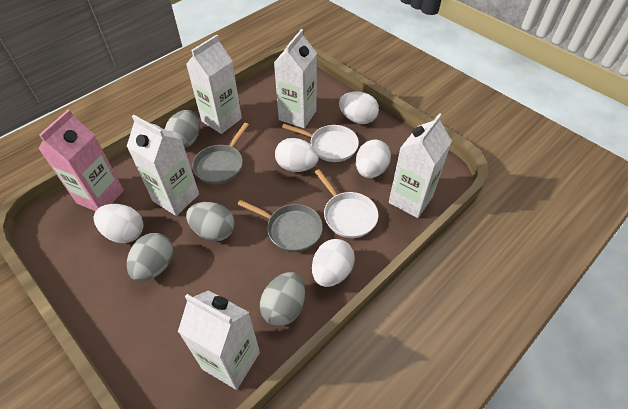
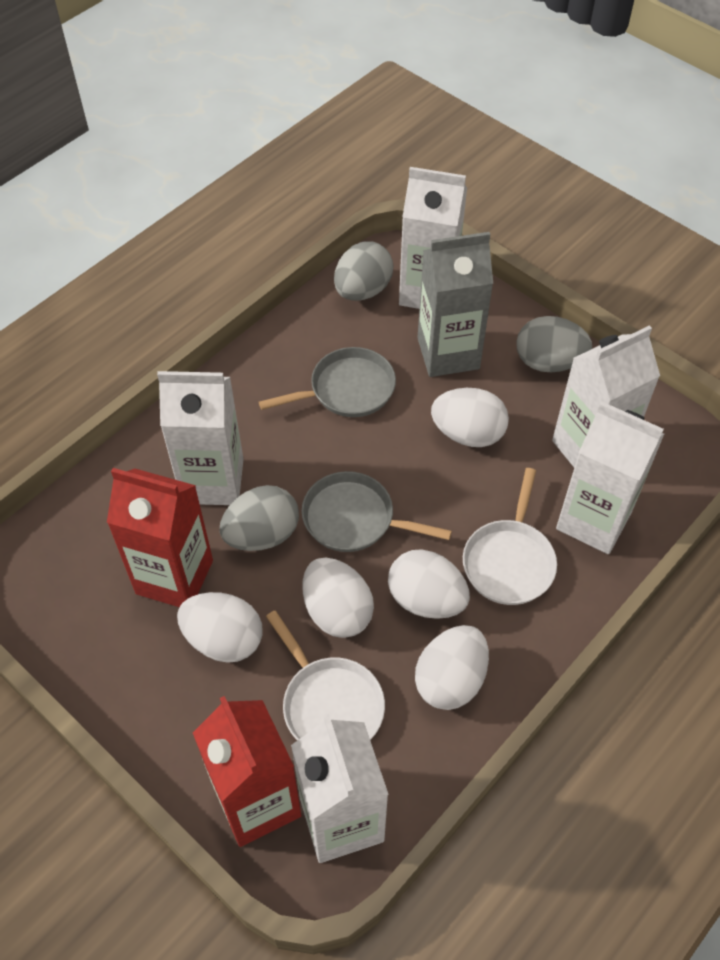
grey carton: 0 -> 1
grey egg: 4 -> 3
pink carton: 1 -> 0
red carton: 0 -> 2

